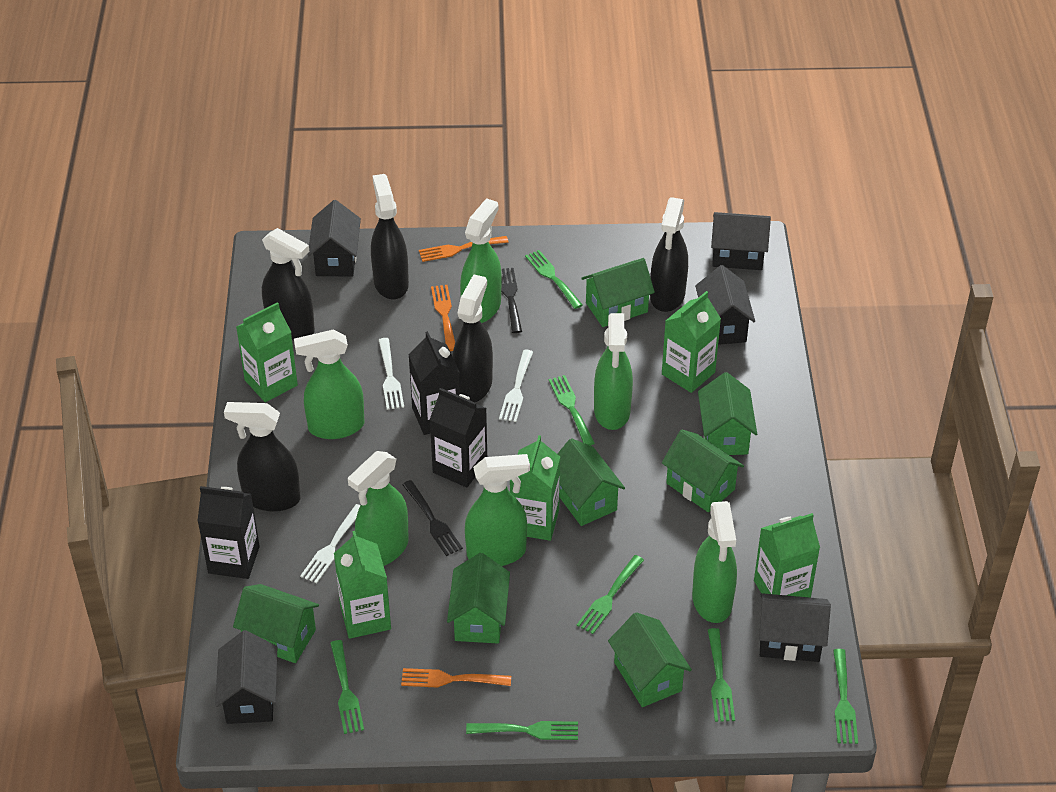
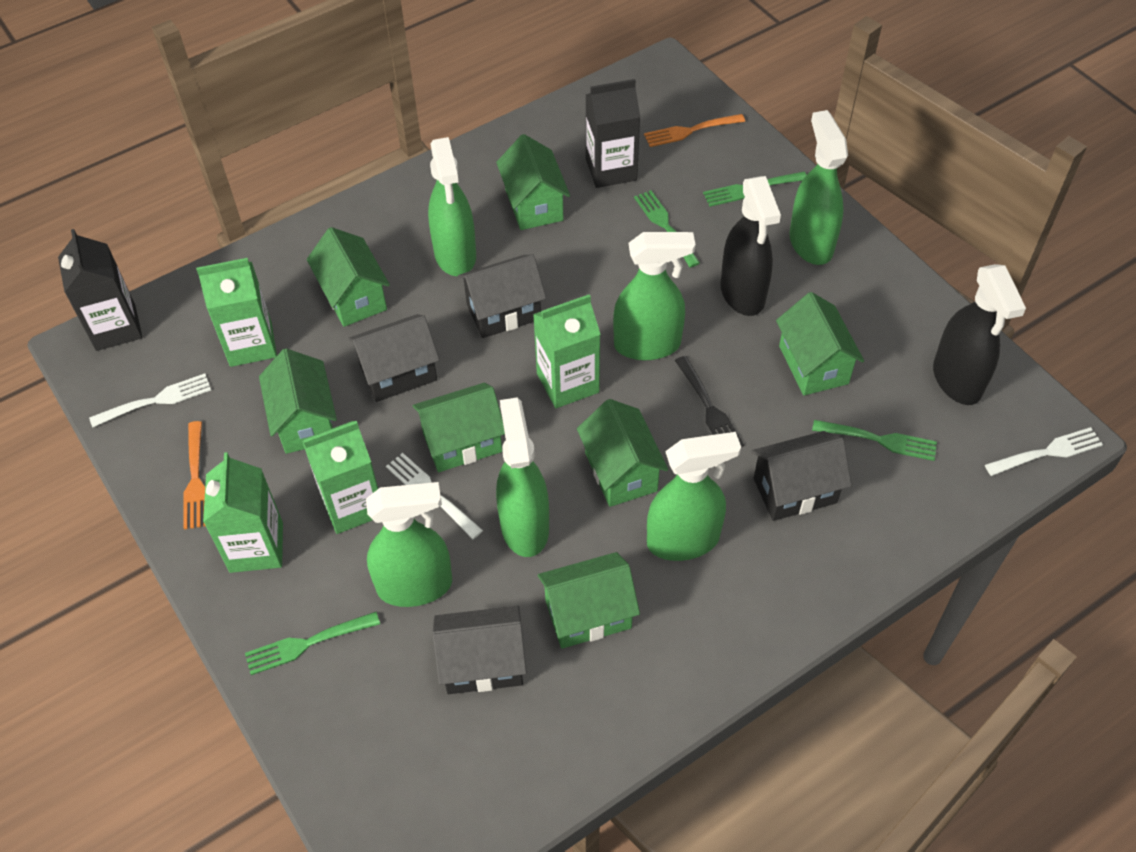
black carton: 3 -> 2
black fork: 2 -> 1
black house: 5 -> 4
black spray bottle: 5 -> 2
green carton: 5 -> 4
green fork: 7 -> 4
orange fork: 3 -> 2

